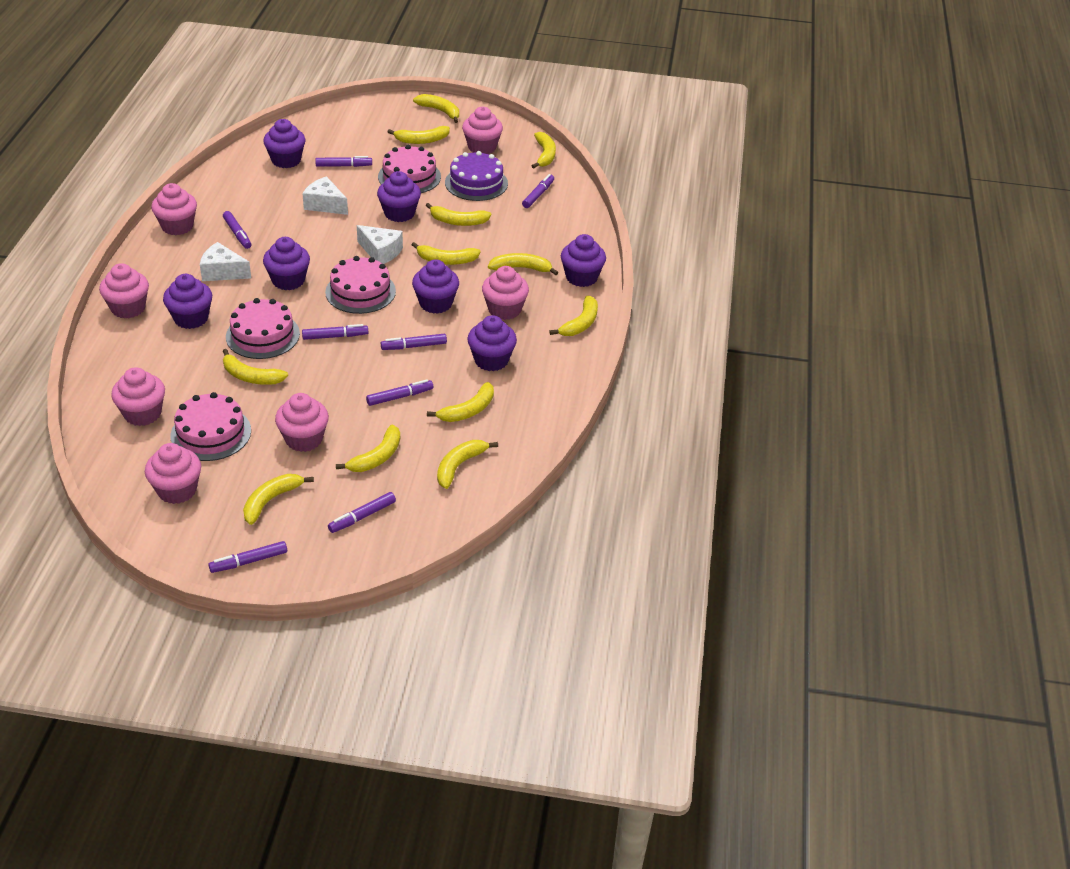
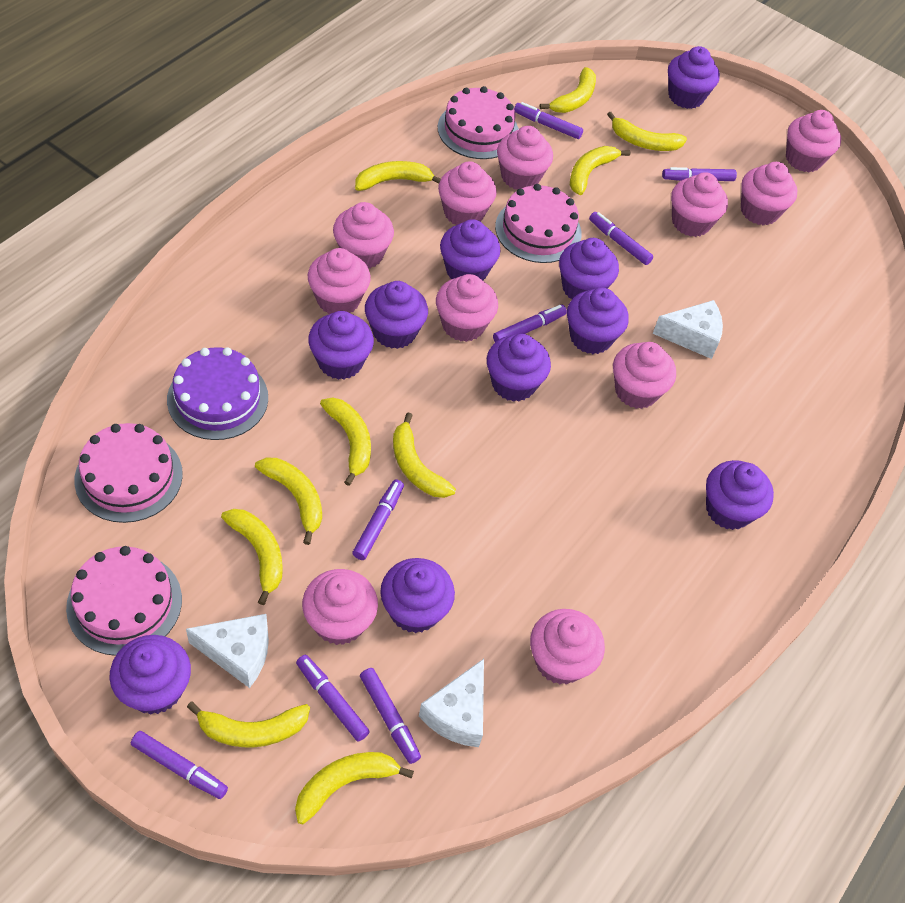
pink cupcake: 7 -> 11
purple cupcake: 7 -> 10
yellow banana: 12 -> 10

